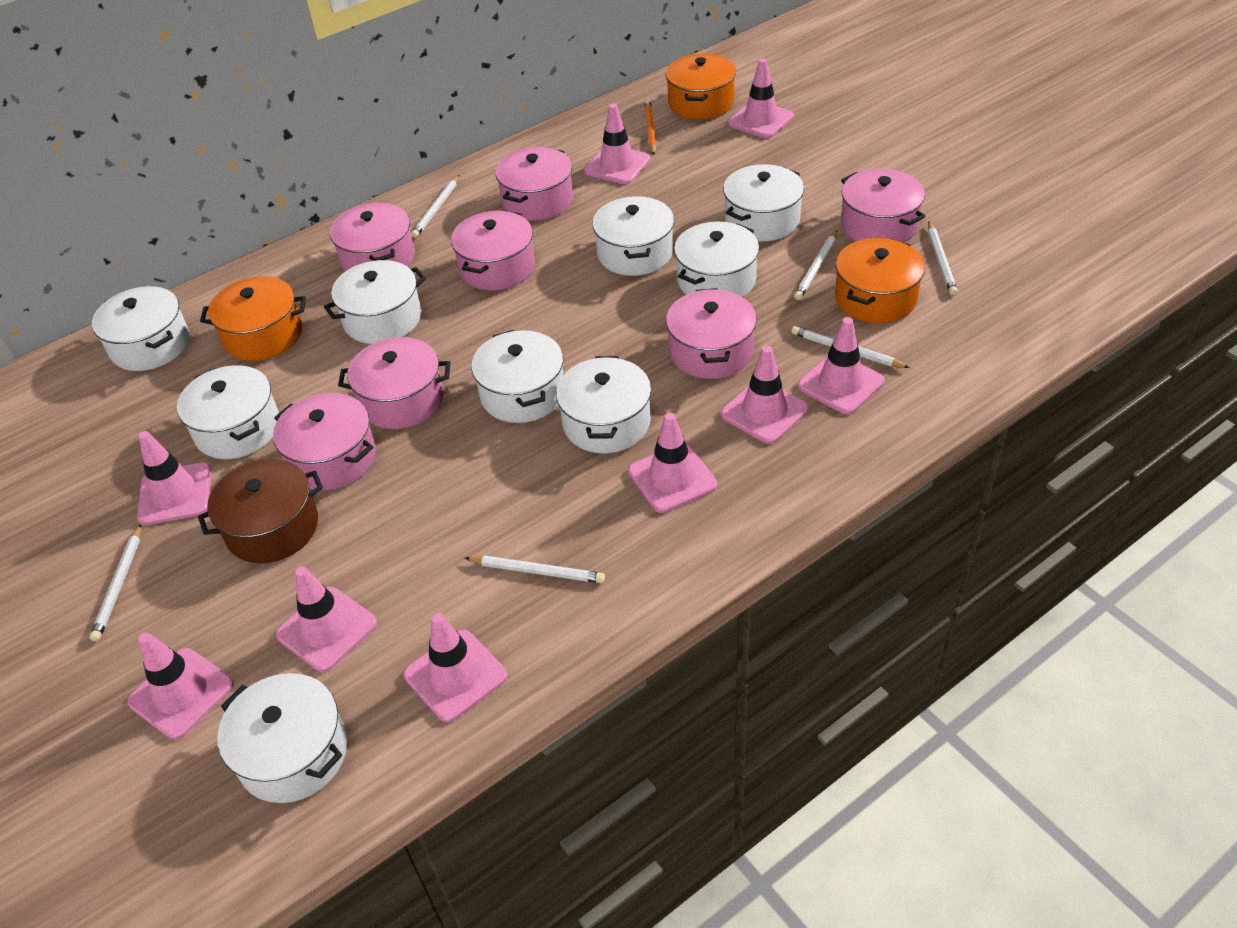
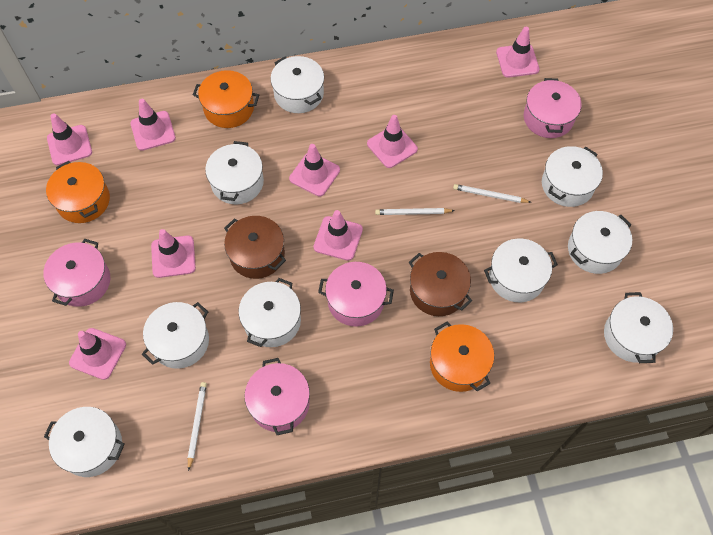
brown pot: 1 -> 2
orange pencil: 1 -> 0
pink pot: 7 -> 4
pink traffic cone: 9 -> 8
white pencil: 6 -> 3

